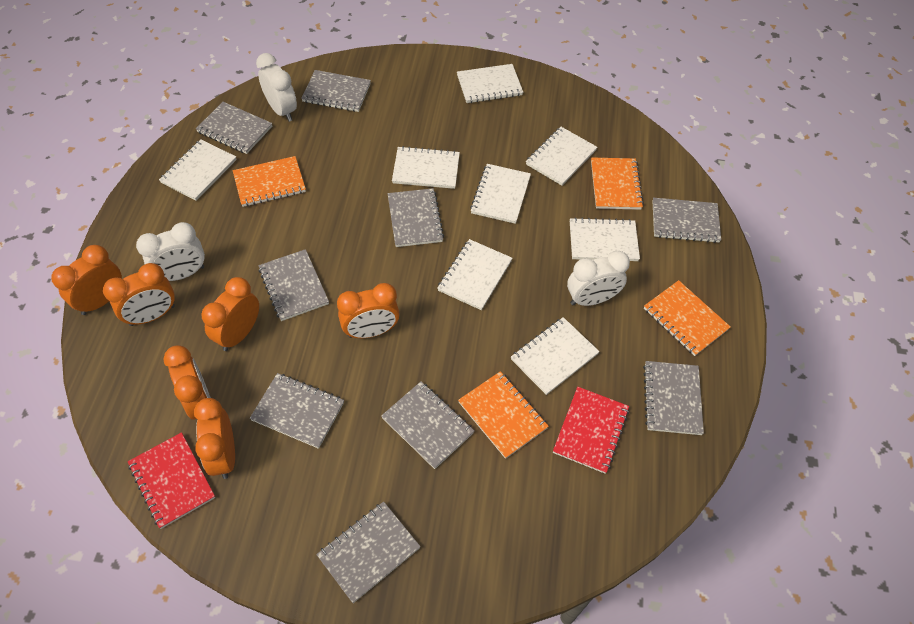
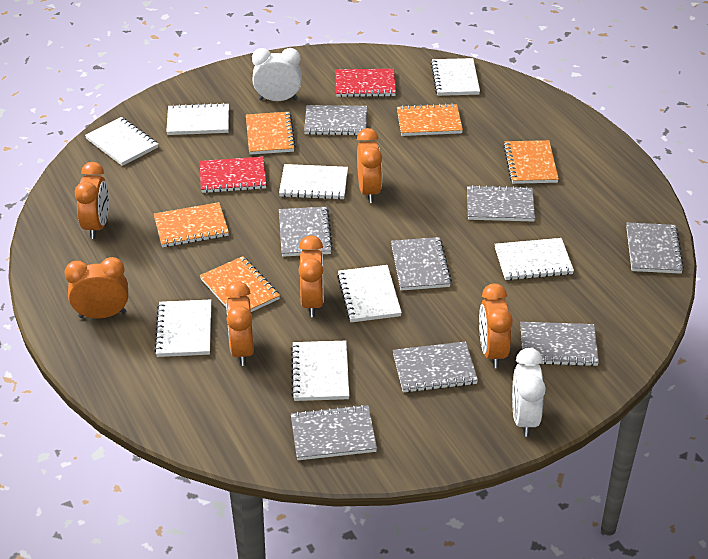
grey notebook: 9 -> 8
orange notebook: 4 -> 5
white clock: 3 -> 2

